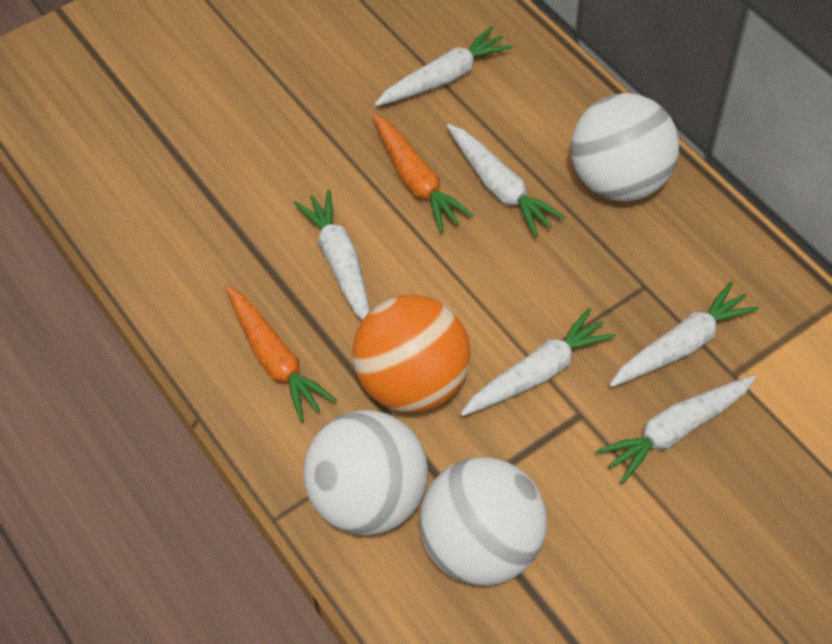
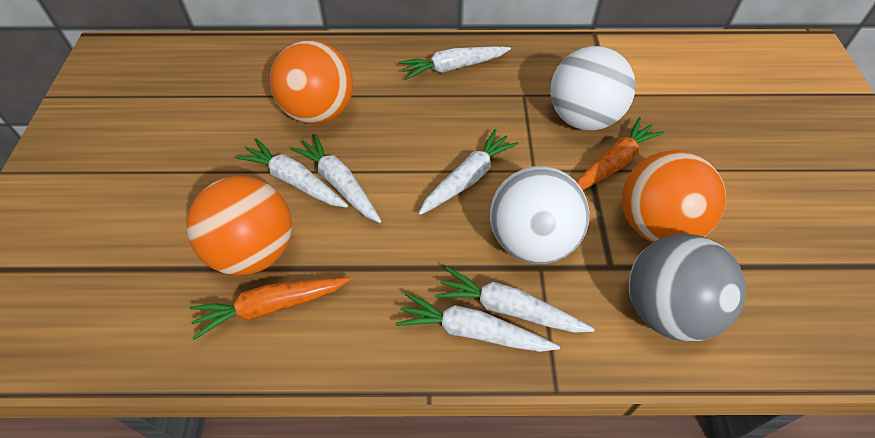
grey ball: 0 -> 1
orange ball: 1 -> 3
white ball: 3 -> 2

